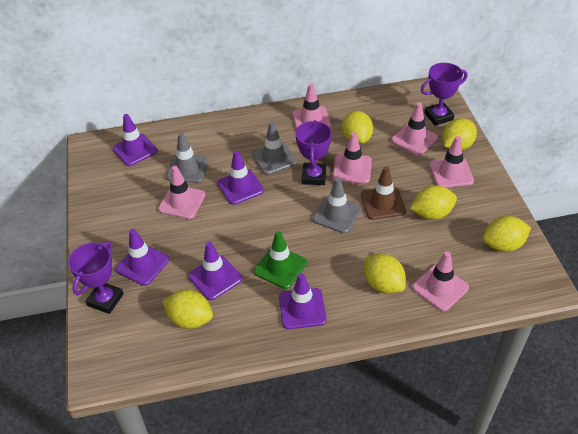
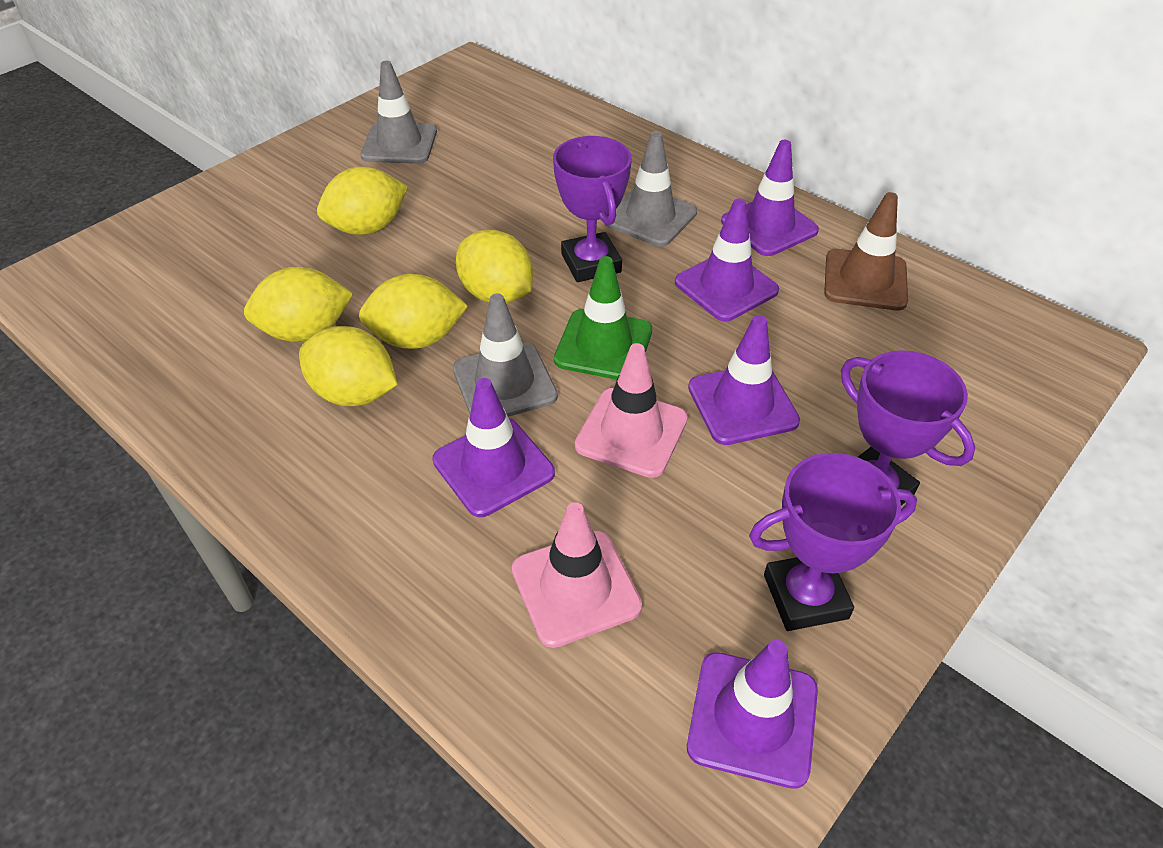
pink traffic cone: 6 -> 2
yellow lemon: 6 -> 5

